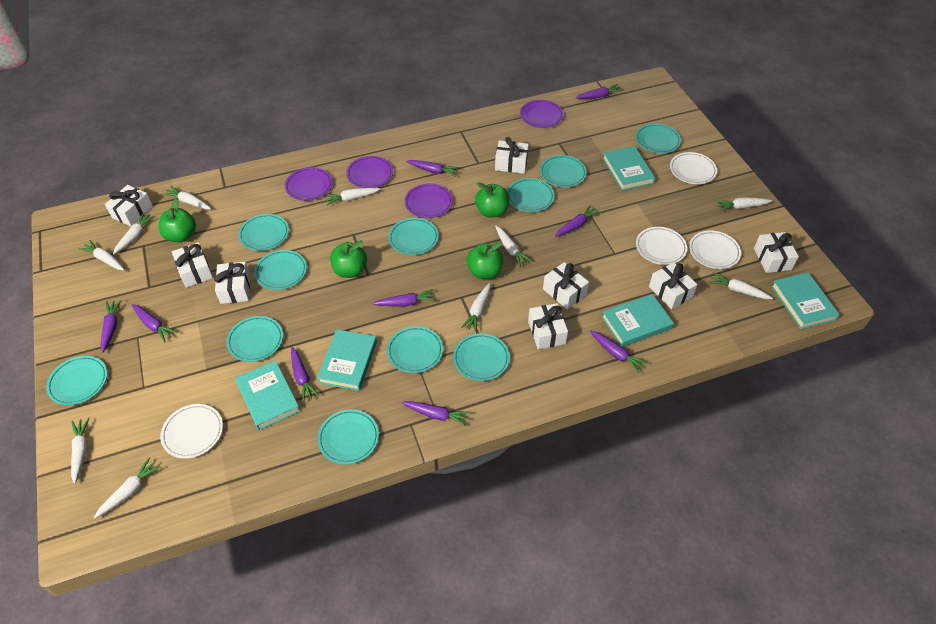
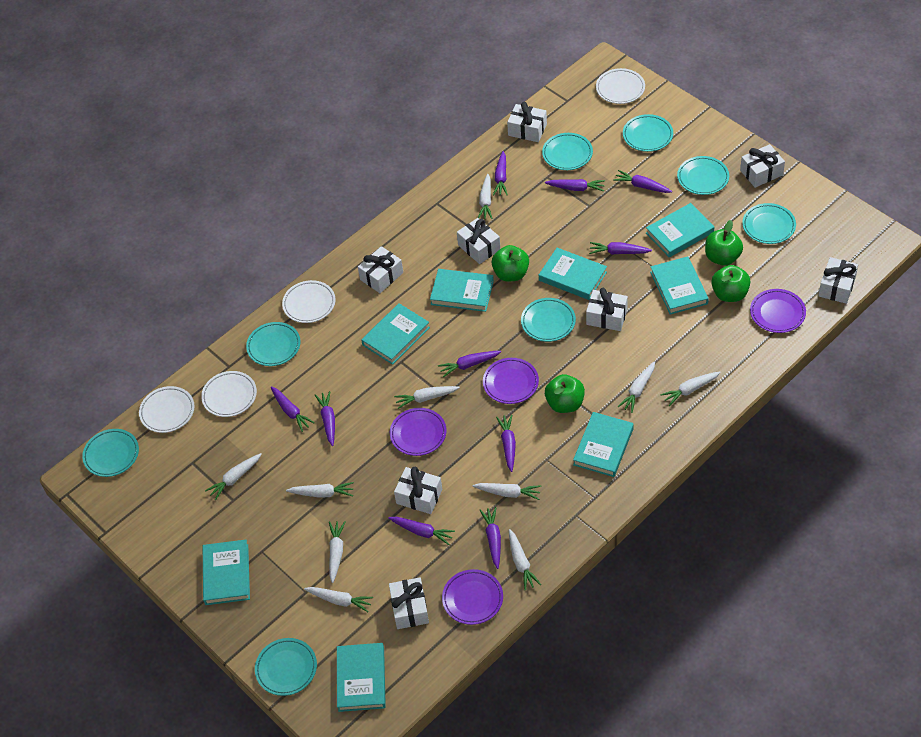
purple carrot: 9 -> 10
turquoise book: 5 -> 8
turquoise plate: 11 -> 8

